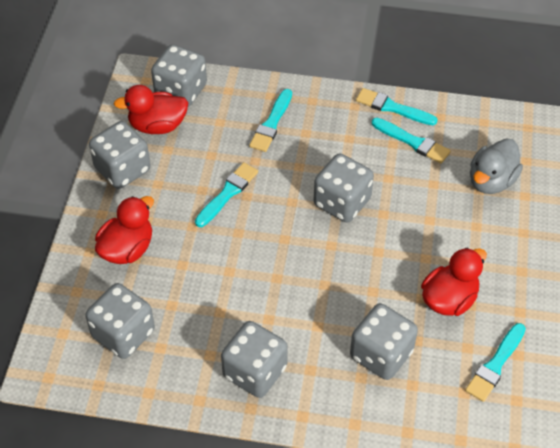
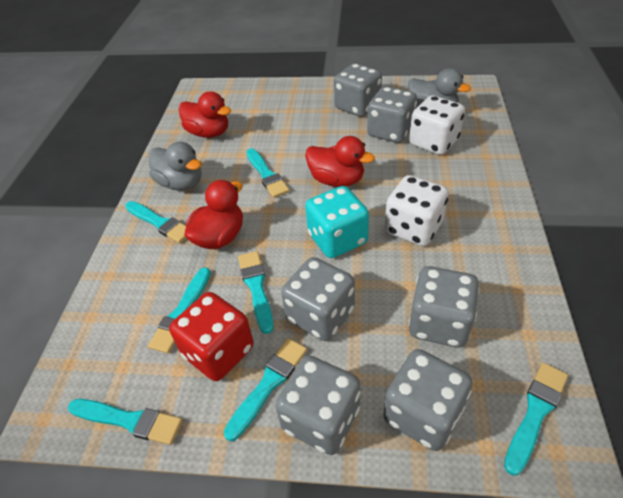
grey duck: 1 -> 2
red dice: 0 -> 1
turquoise brush: 5 -> 7
turquoise dice: 0 -> 1
white dice: 0 -> 2

